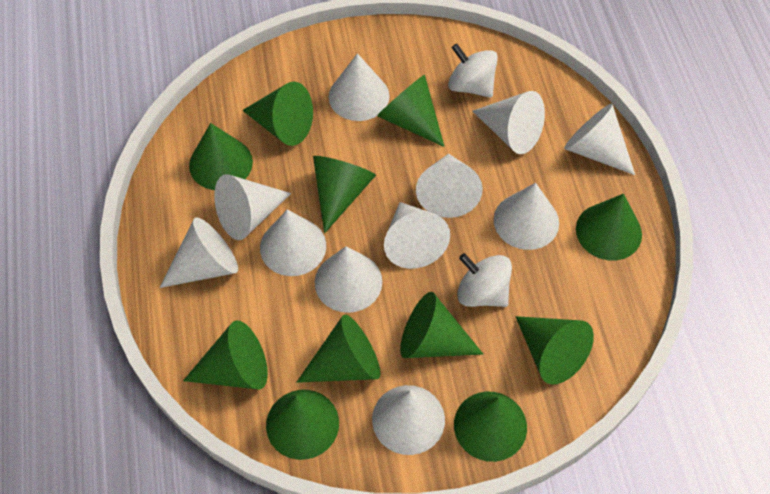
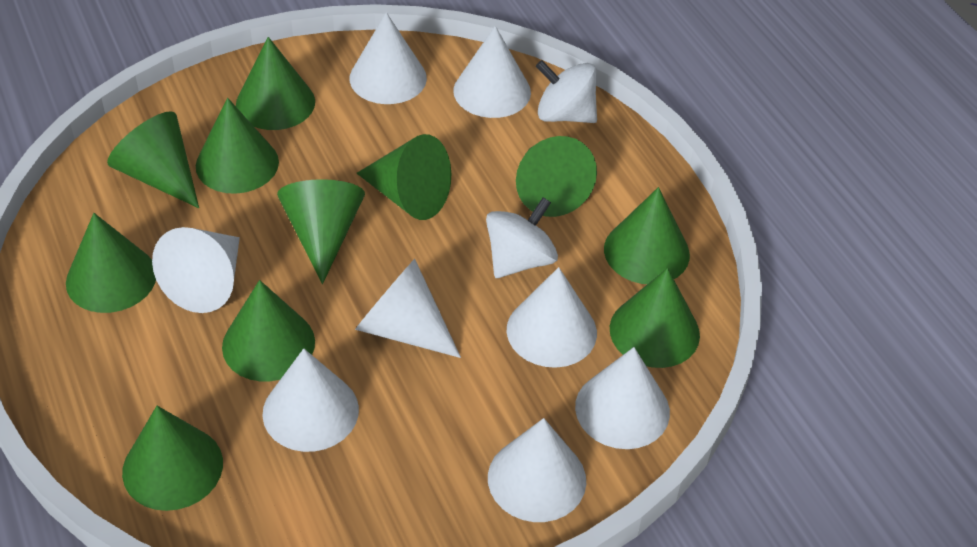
white cone: 11 -> 8

